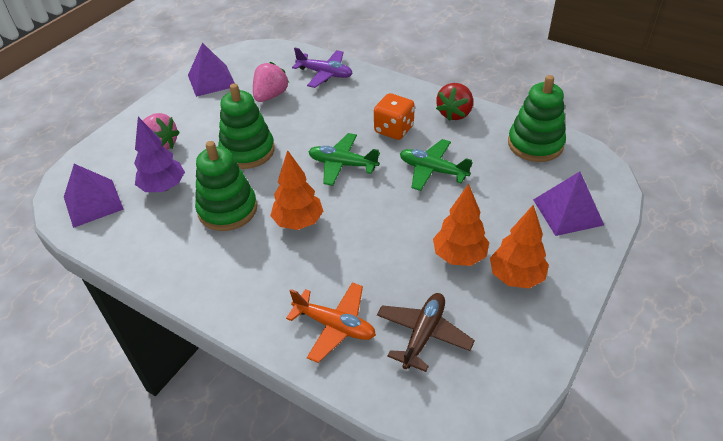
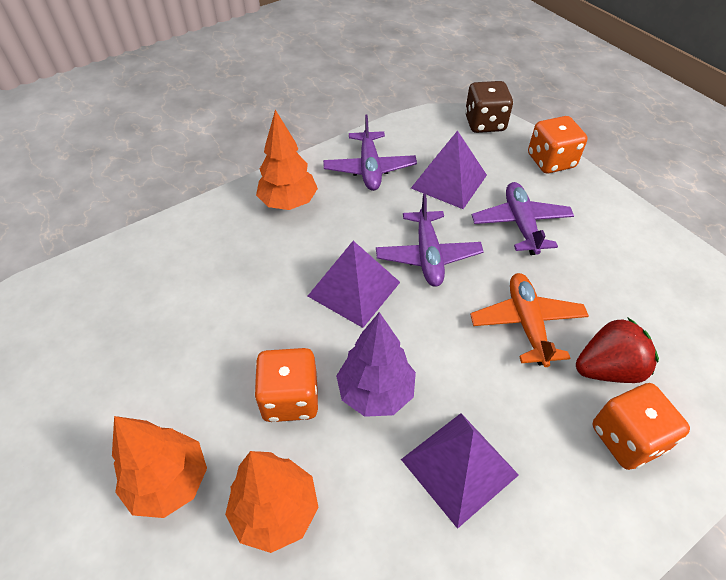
brown dice: 0 -> 1
brown plane: 1 -> 0
green plane: 2 -> 0
green stacking toy: 3 -> 0
orange dice: 1 -> 3
pink strawberry: 2 -> 0
purple plane: 1 -> 3

